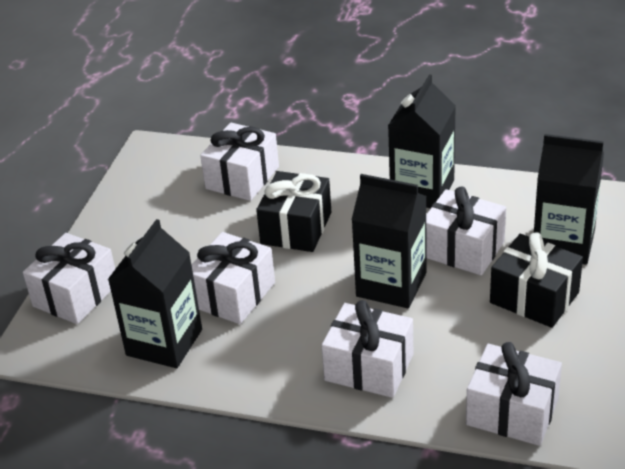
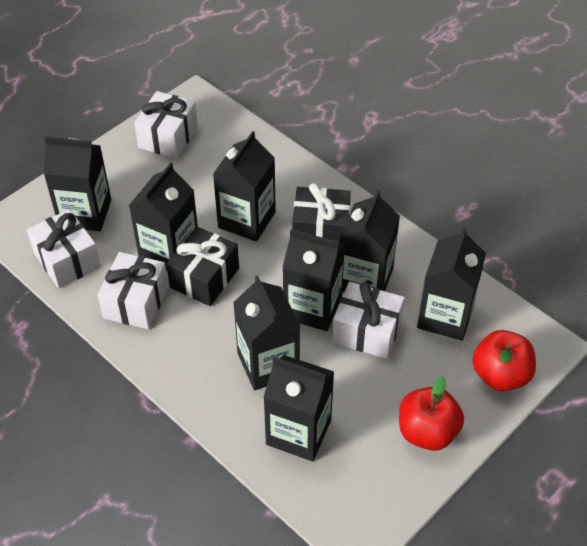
black carton: 4 -> 8
red apple: 0 -> 2
white gift: 6 -> 4

